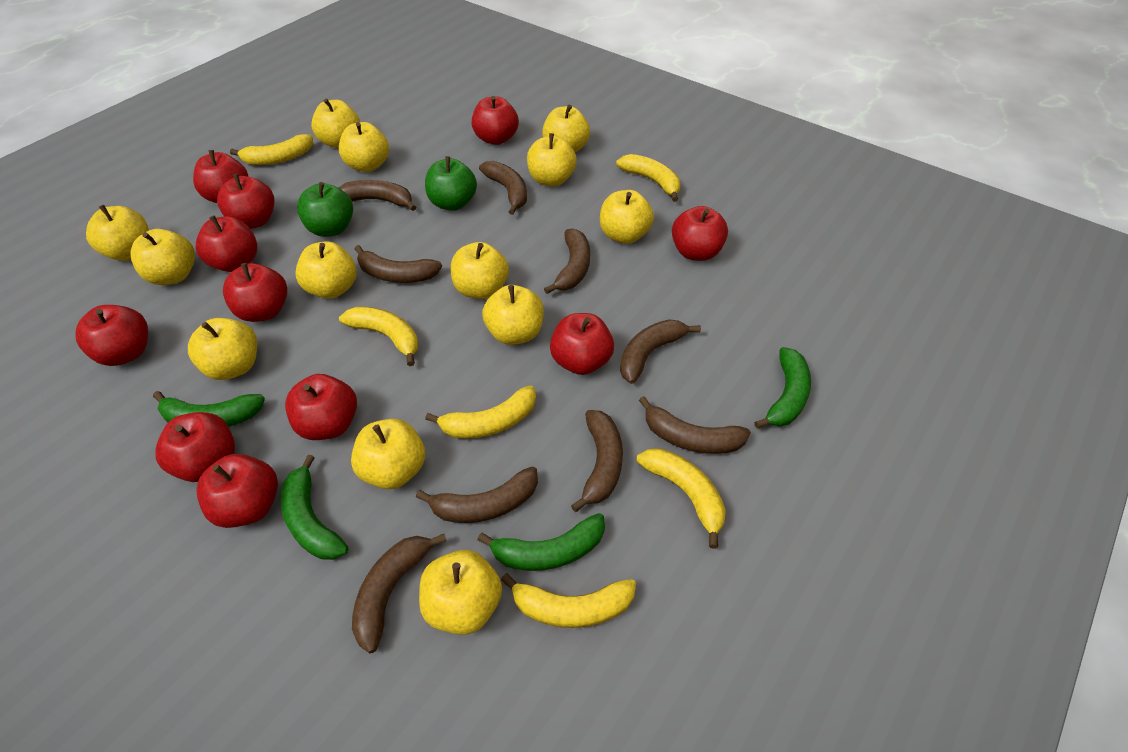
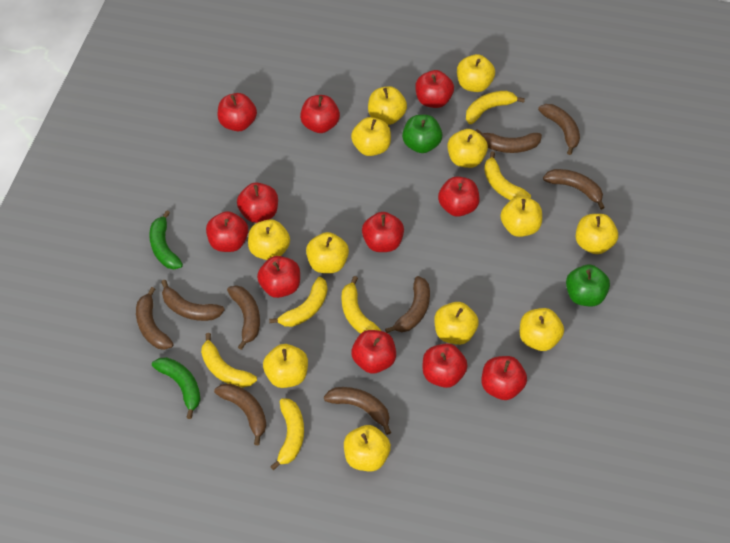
green banana: 4 -> 2
yellow apple: 13 -> 12

